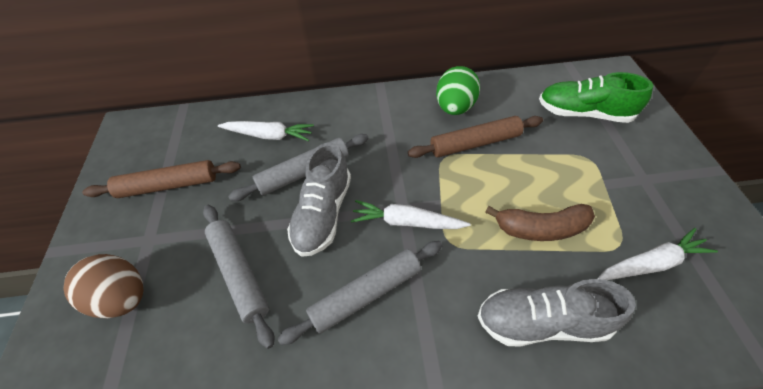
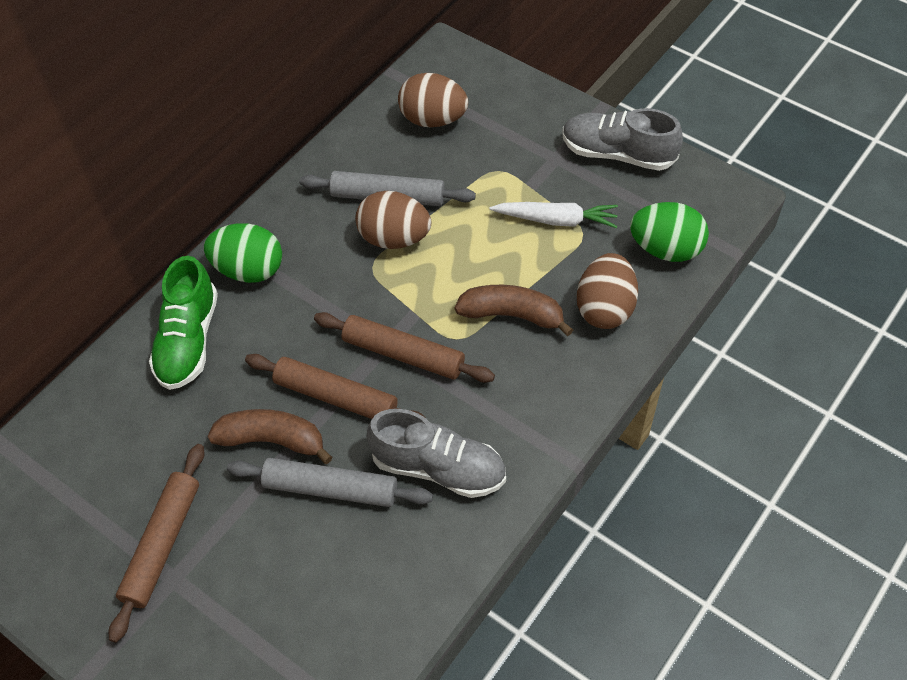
brown banana: 1 -> 2
brown egg: 1 -> 3
brown rolling pin: 2 -> 3
green egg: 1 -> 2
grey rolling pin: 3 -> 2
white carrot: 3 -> 1

